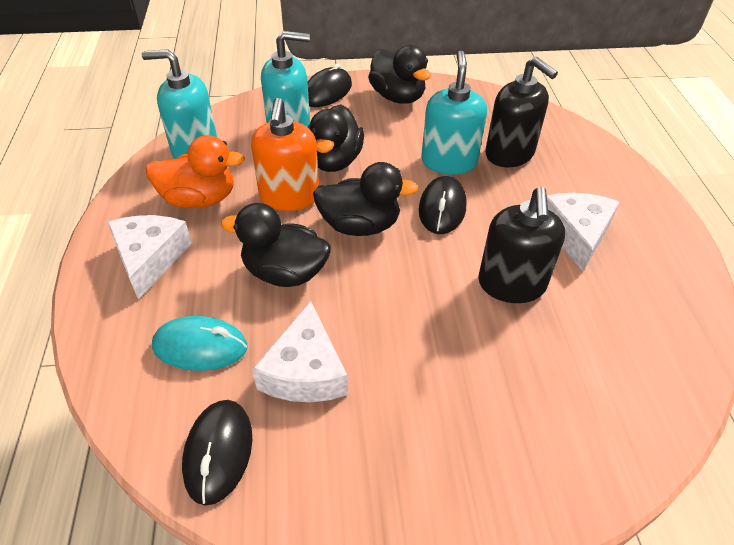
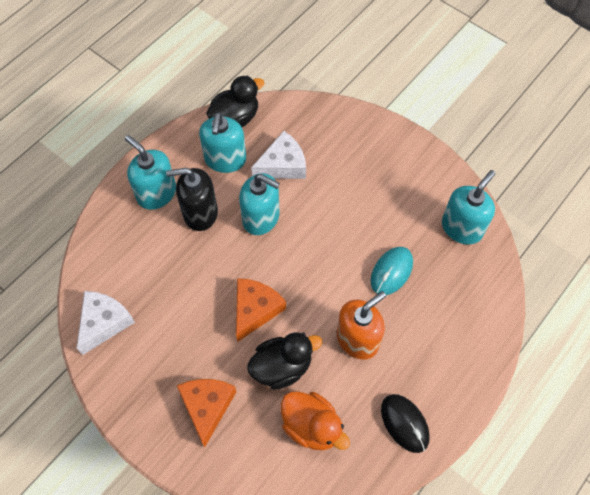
black duck: 4 -> 2
black mouse: 3 -> 1
black soap dispenser: 2 -> 1
orange cheese: 0 -> 2
turquoise soap dispenser: 3 -> 4
white cheese: 3 -> 2

